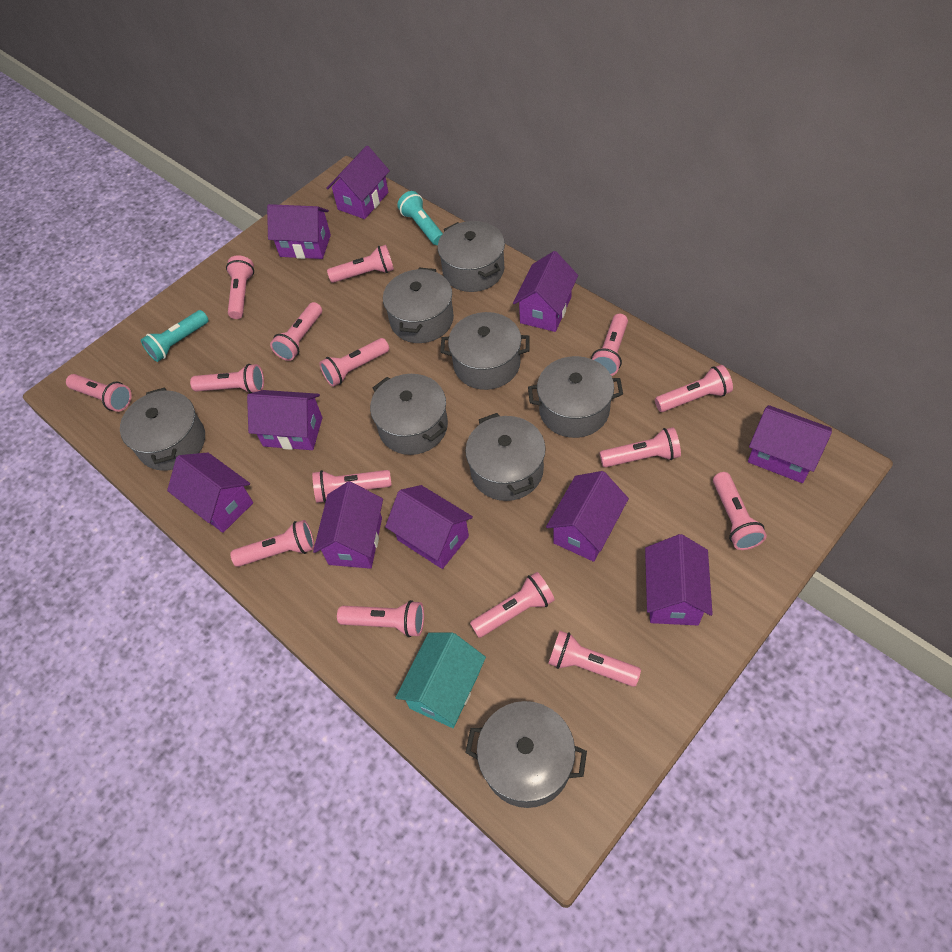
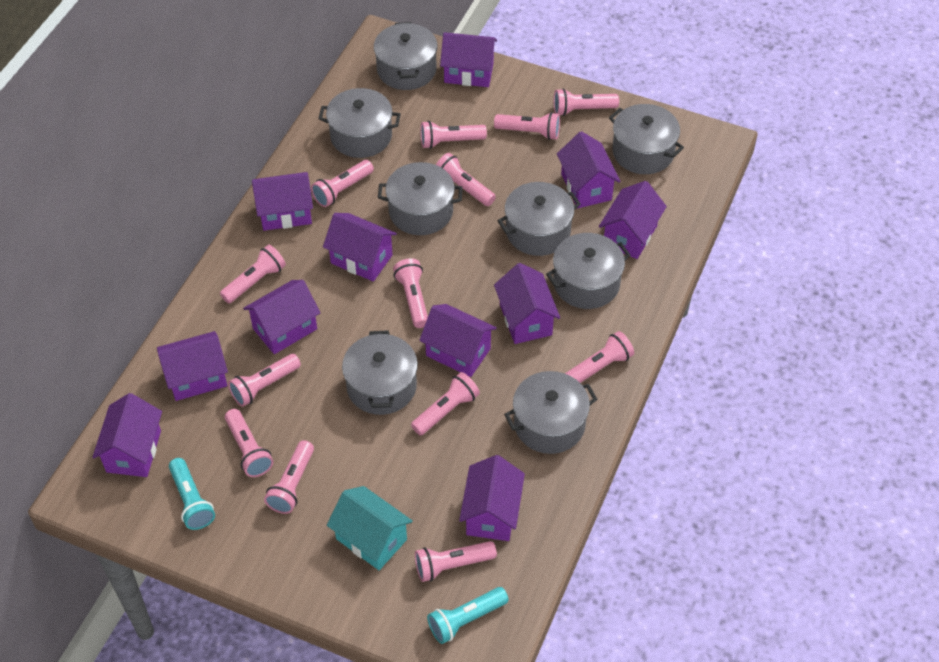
pink flashlight: 15 -> 13
purple house: 10 -> 11

